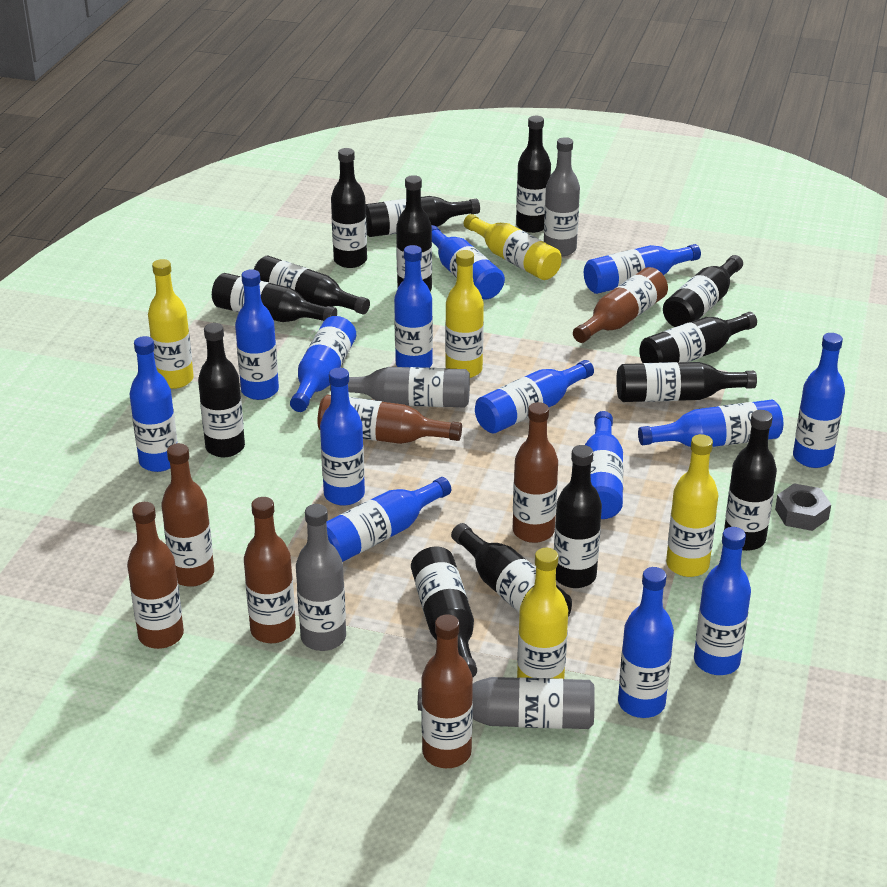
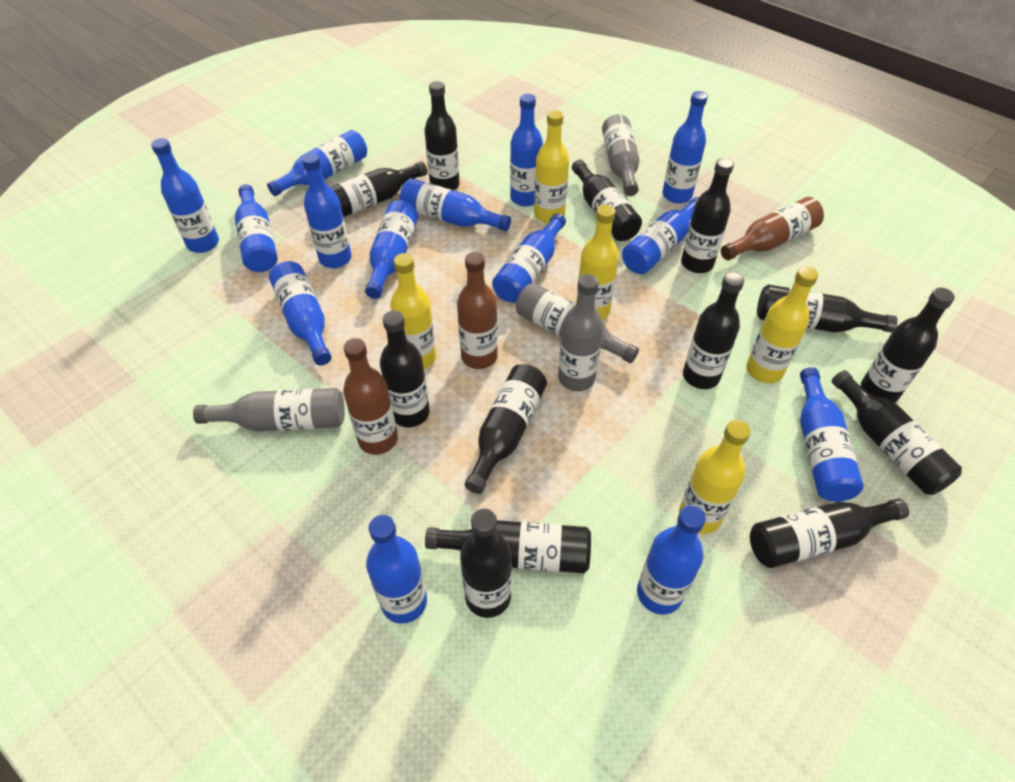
black bottle: 14 -> 13
brown bottle: 7 -> 3
grey nut: 1 -> 0

